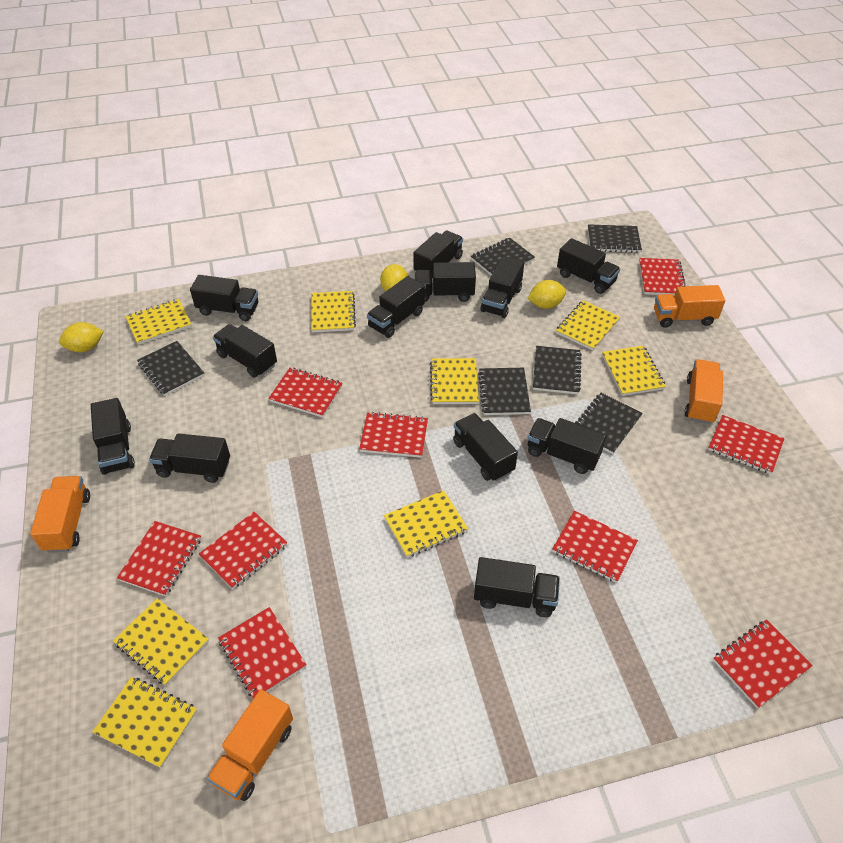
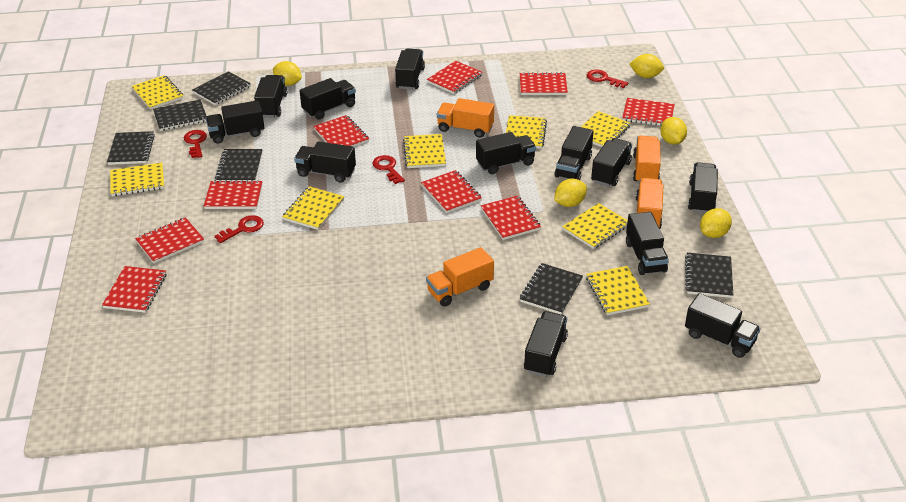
red key: 0 -> 4
yellow lemon: 3 -> 5

